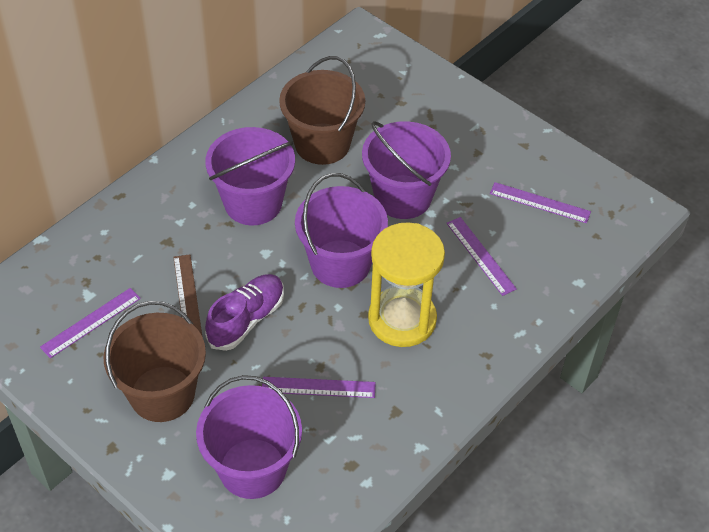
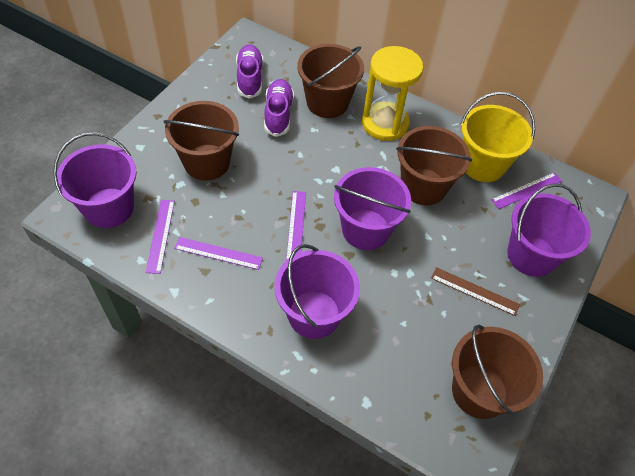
brown bucket: 2 -> 4
purple shoe: 1 -> 2
yellow bucket: 0 -> 1

